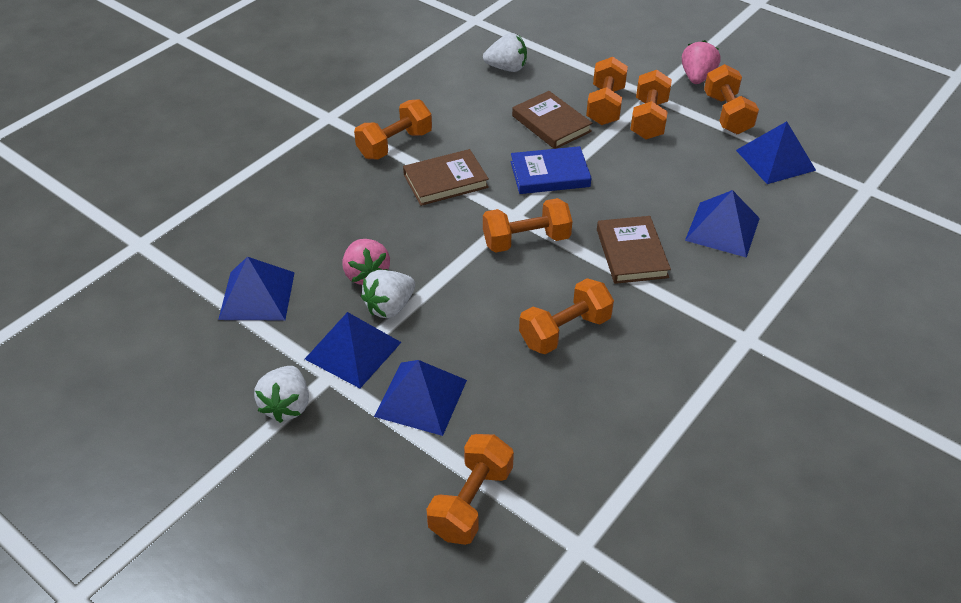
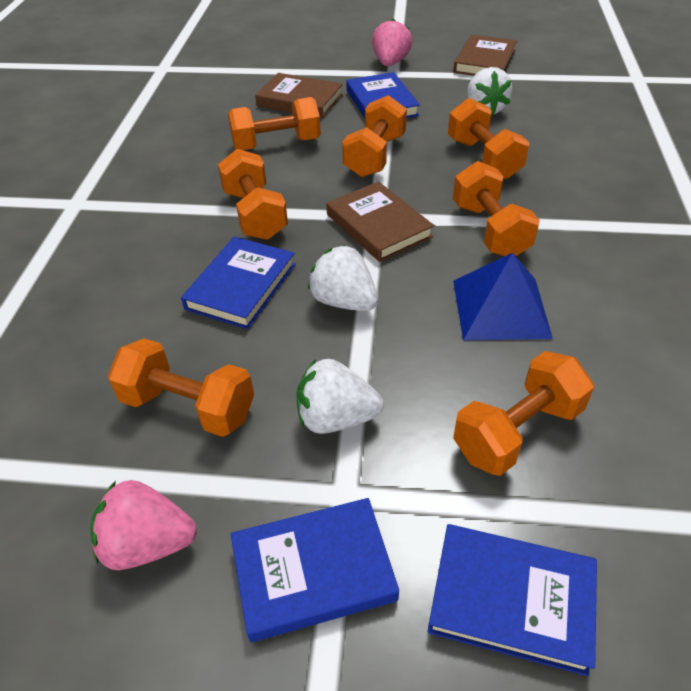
blue book: 1 -> 4
blue pyramid: 5 -> 1

